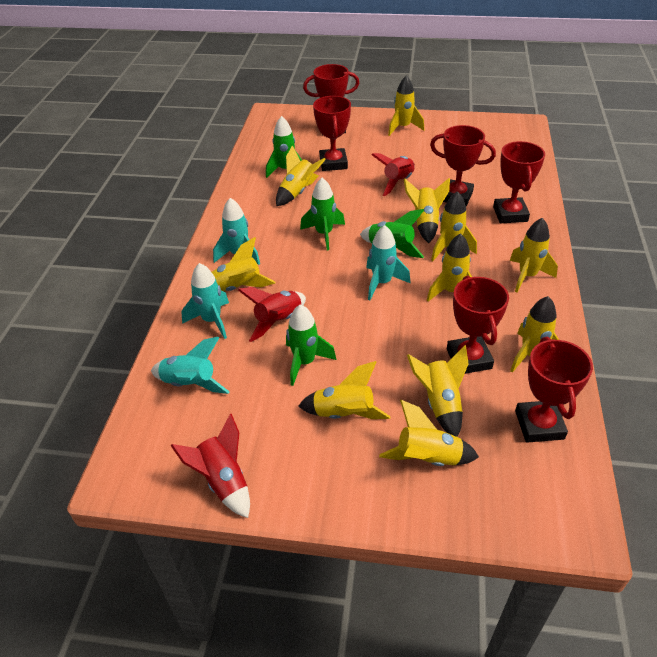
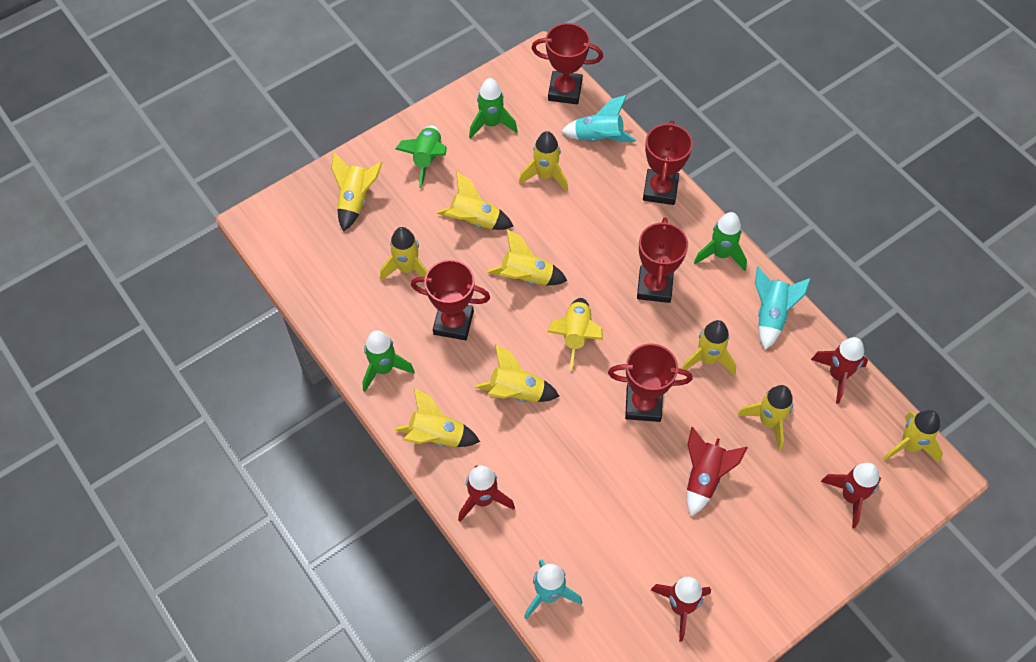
red rocket: 3 -> 5
red trophy: 6 -> 5
turquoise rocket: 4 -> 3

